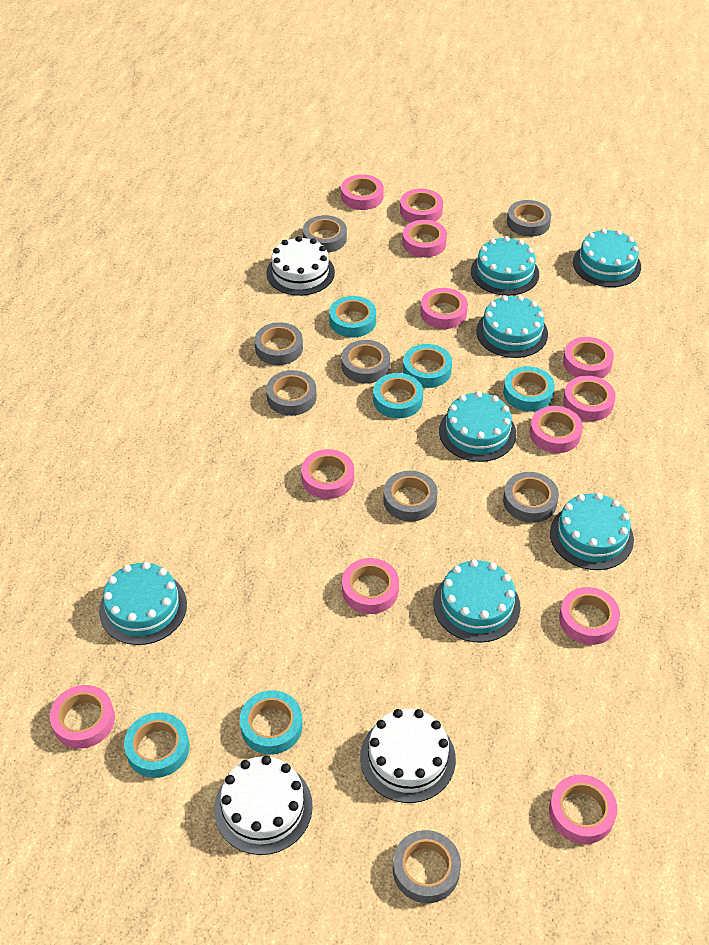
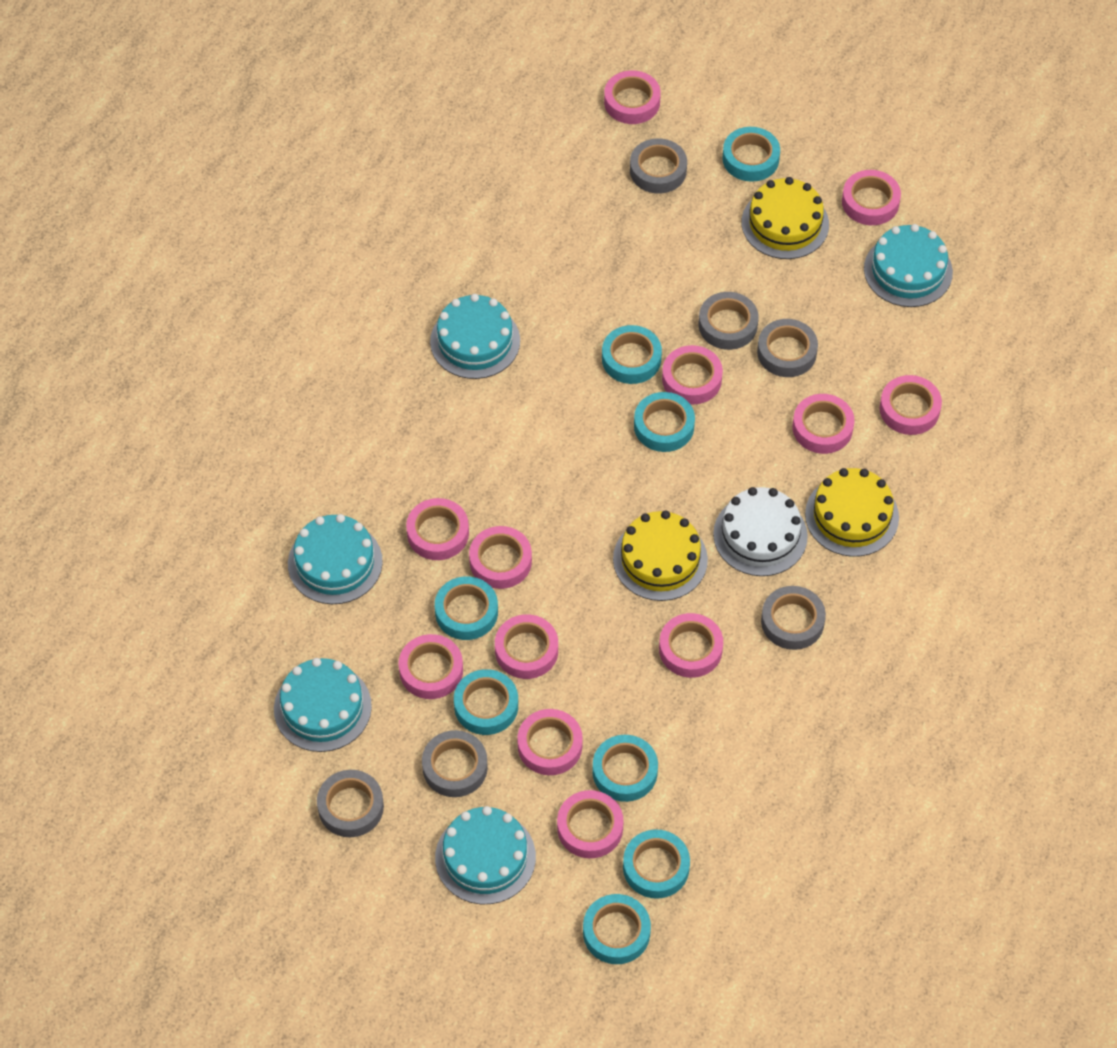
grey tape: 8 -> 6
turquoise cake: 7 -> 5
turquoise tape: 6 -> 8
white cake: 3 -> 1
yellow cake: 0 -> 3

